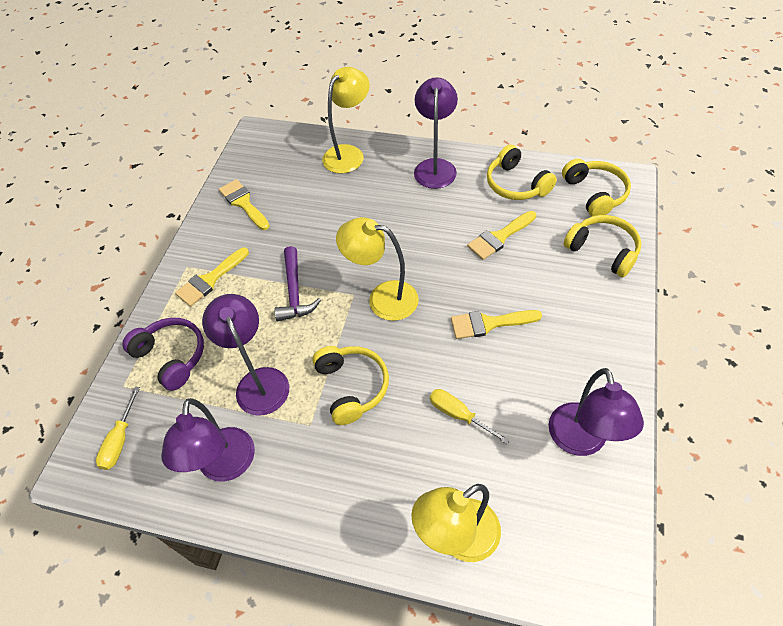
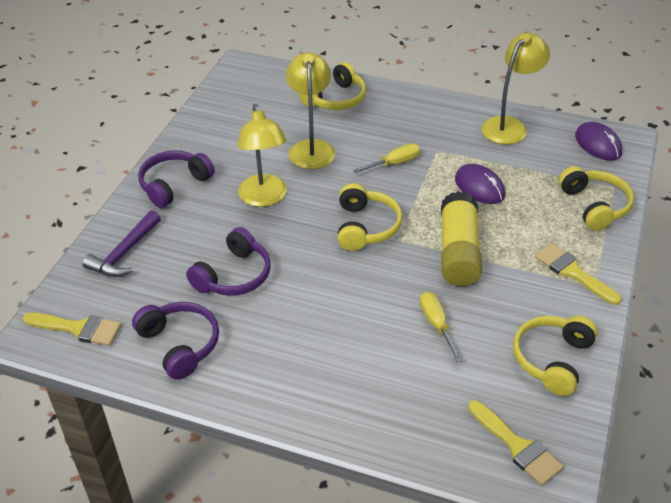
purple headphones: 1 -> 3
purple lamp: 4 -> 0
purple mouse: 0 -> 2
yellow brush: 4 -> 3
yellow glue stick: 0 -> 1

